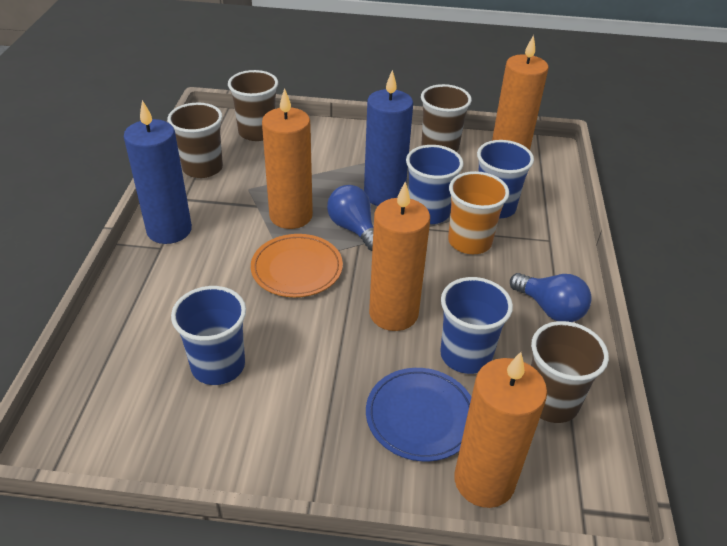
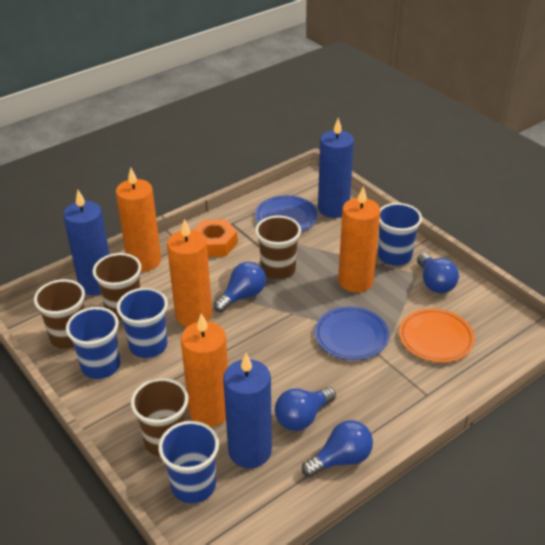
blue candle: 2 -> 3
blue light bulb: 2 -> 4
blue plate: 1 -> 2
orange cup: 1 -> 0
orange nut: 0 -> 1

